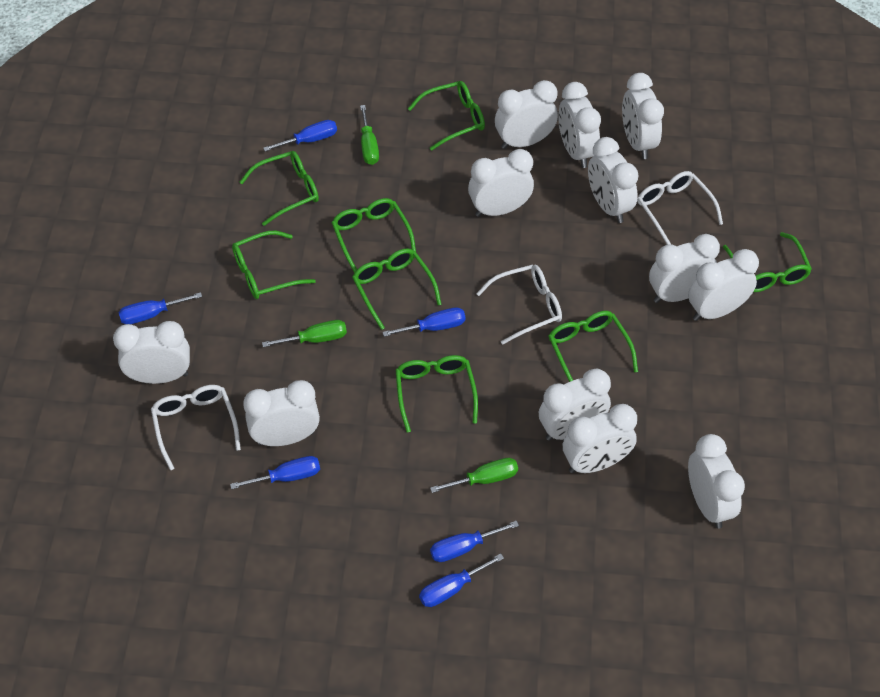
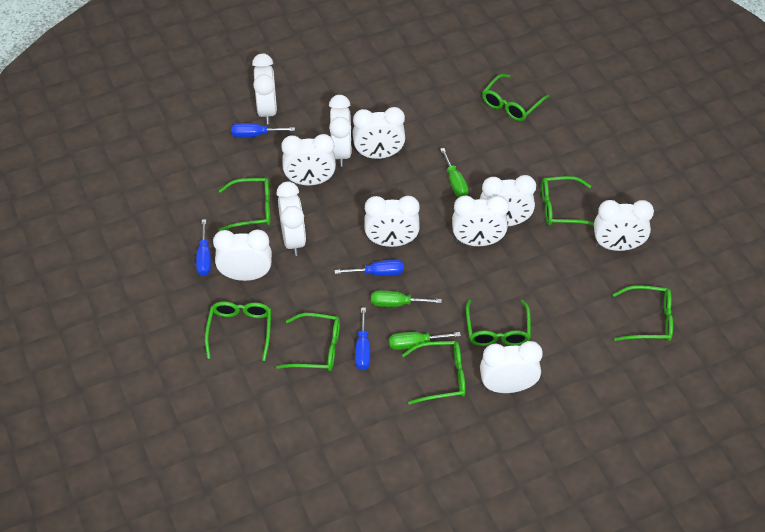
blue screwdriver: 6 -> 4
white clock: 12 -> 11
white glasses: 3 -> 0

